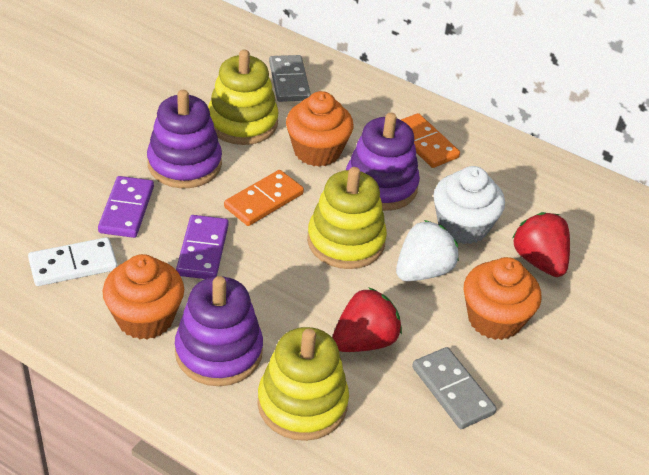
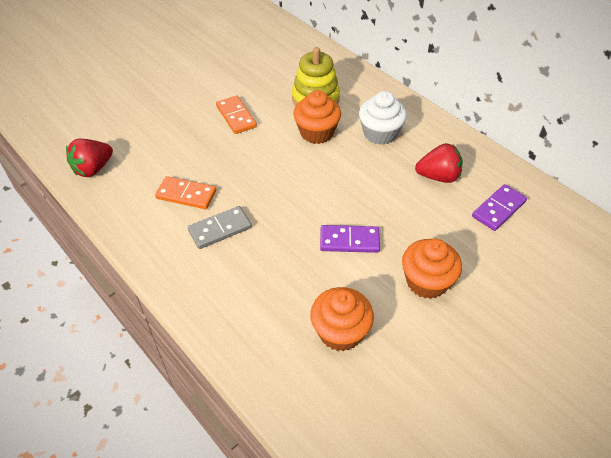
grey domino: 2 -> 1
purple stacking toy: 3 -> 0
white domino: 1 -> 0
white strawberry: 1 -> 0
yellow stacking toy: 3 -> 1

